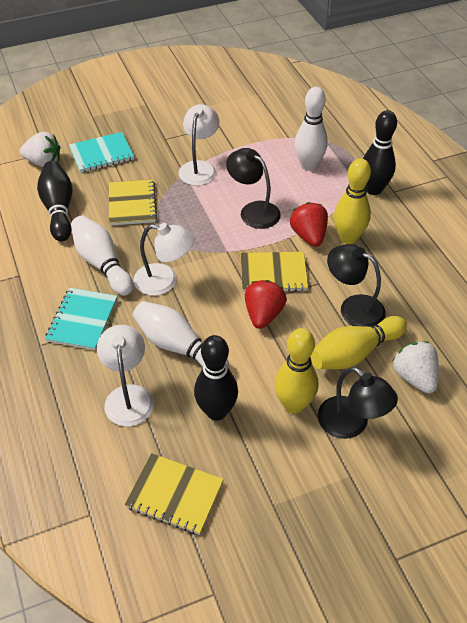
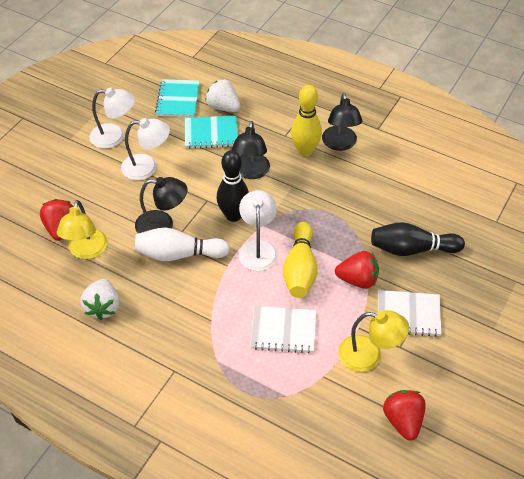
black bowling pin: 3 -> 2
red strawberry: 2 -> 3
white bowling pin: 3 -> 1
white notebook: 0 -> 2
yellow bowling pin: 3 -> 2
yellow lamp: 0 -> 2
yellow notebook: 3 -> 0

